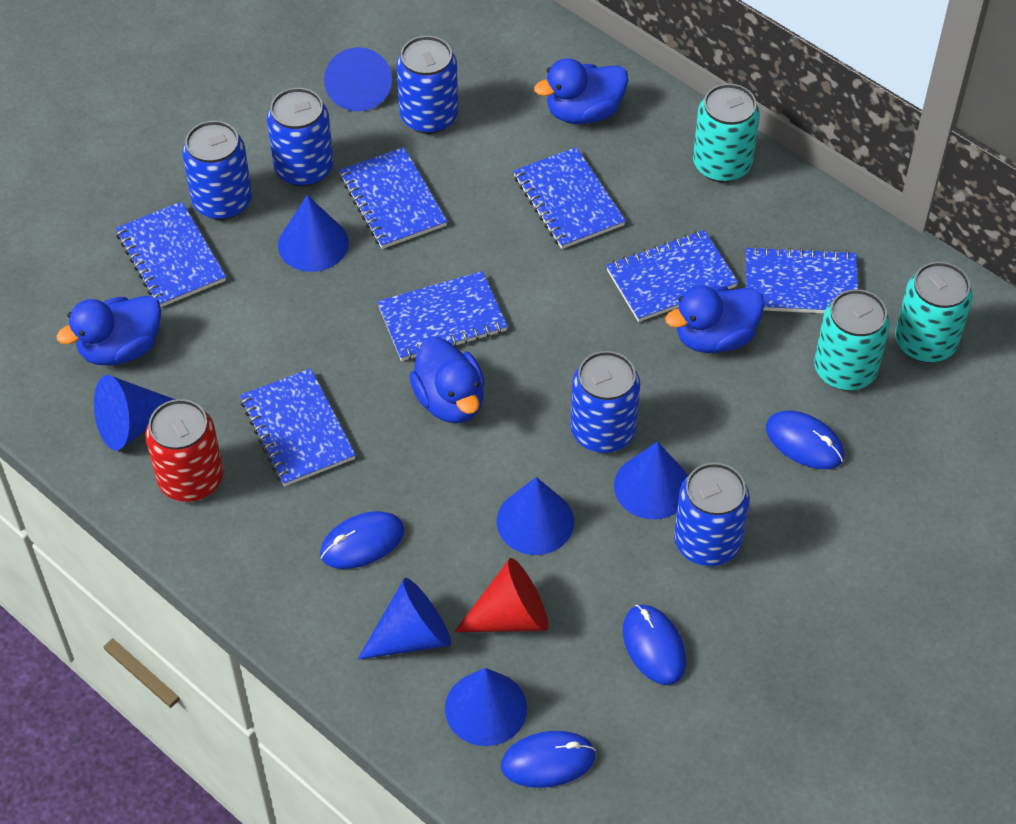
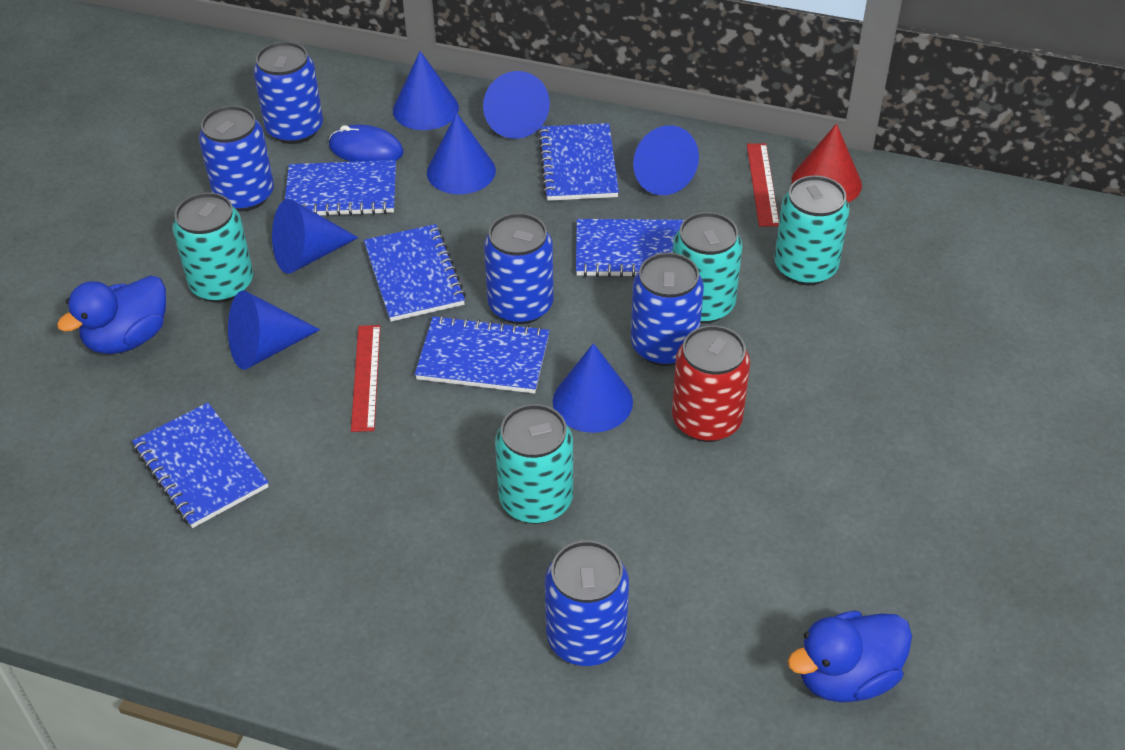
blue duck: 4 -> 2
blue mouse: 4 -> 1
blue notebook: 7 -> 6
red ruler: 0 -> 2
turquoise can: 3 -> 4

